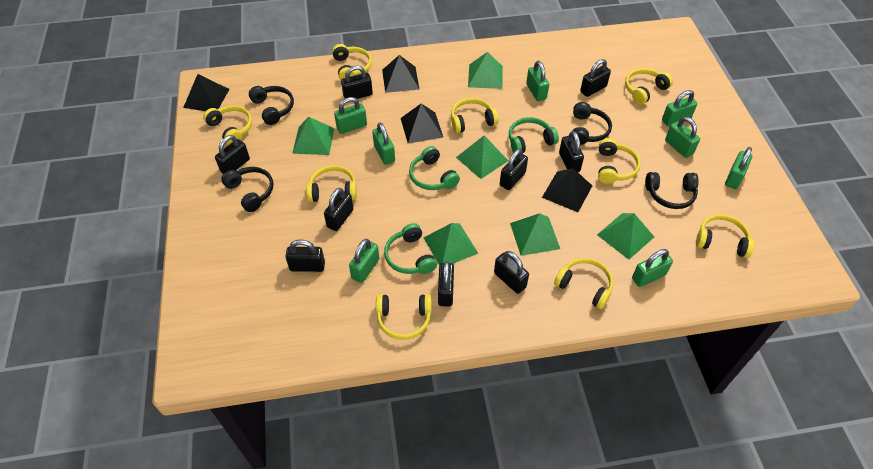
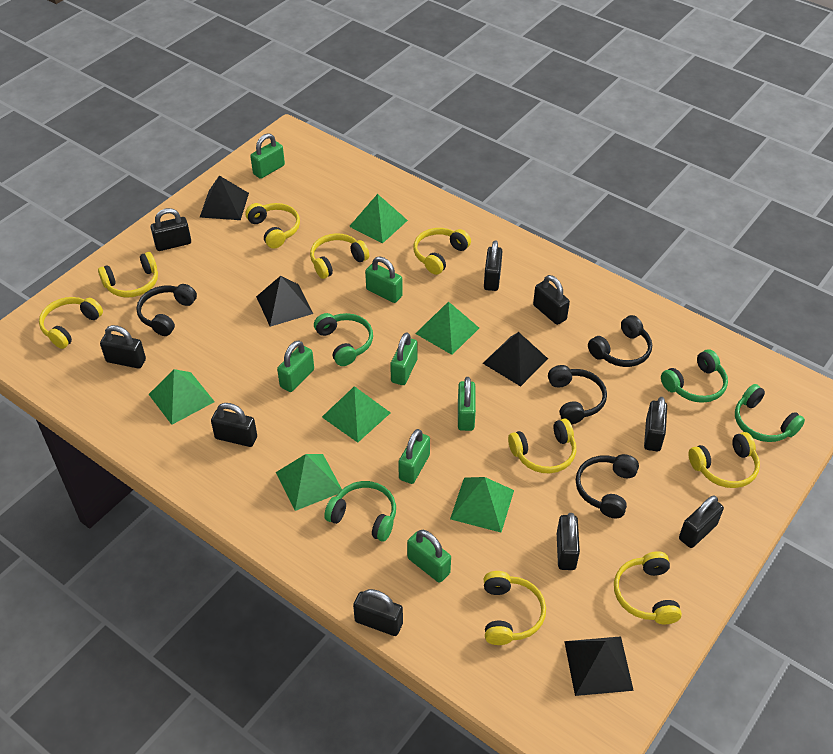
green headphones: 3 -> 4
green padlock: 8 -> 7

